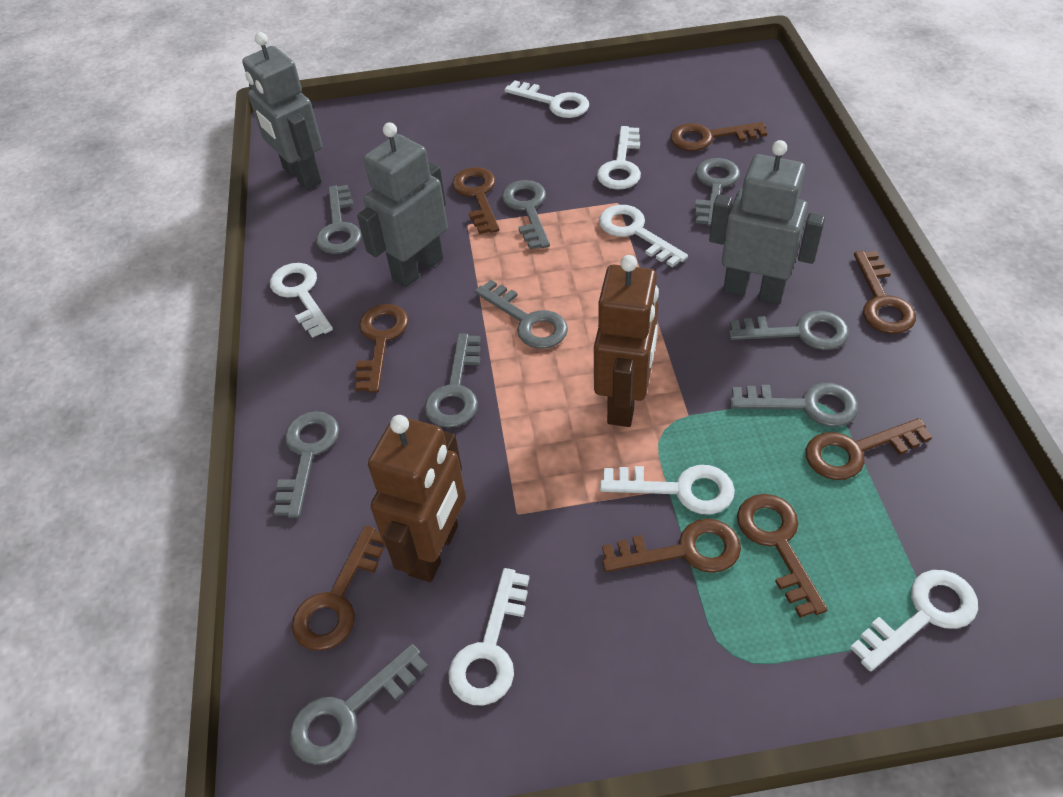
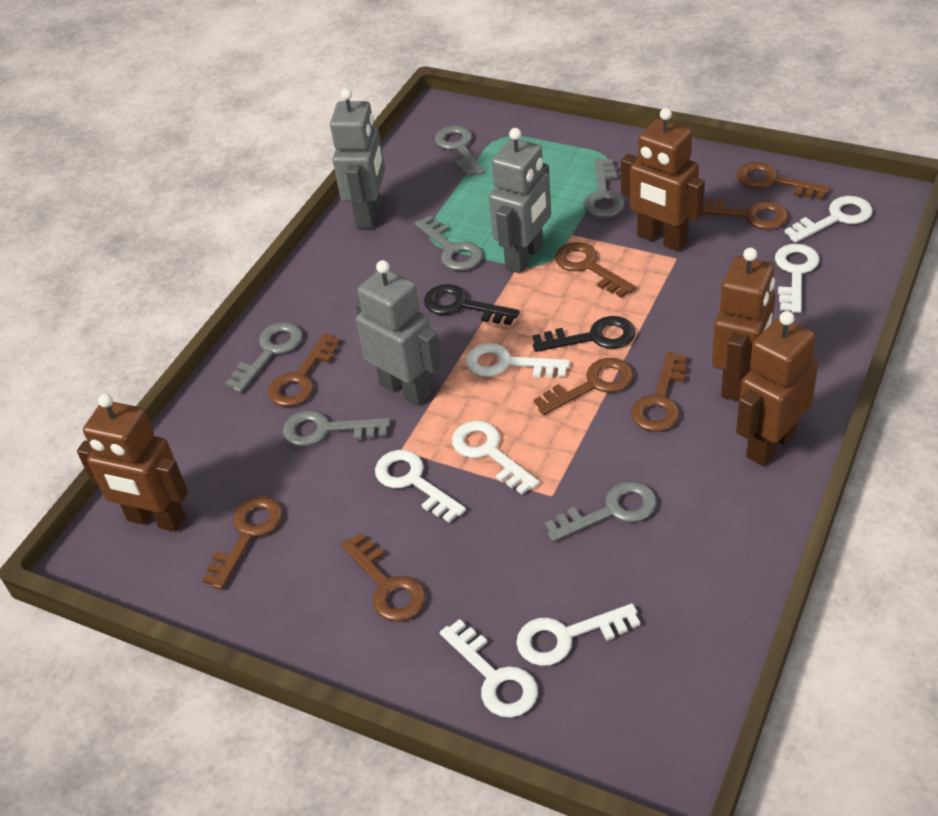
black key: 0 -> 2
brown robot: 2 -> 4
grey key: 9 -> 6

